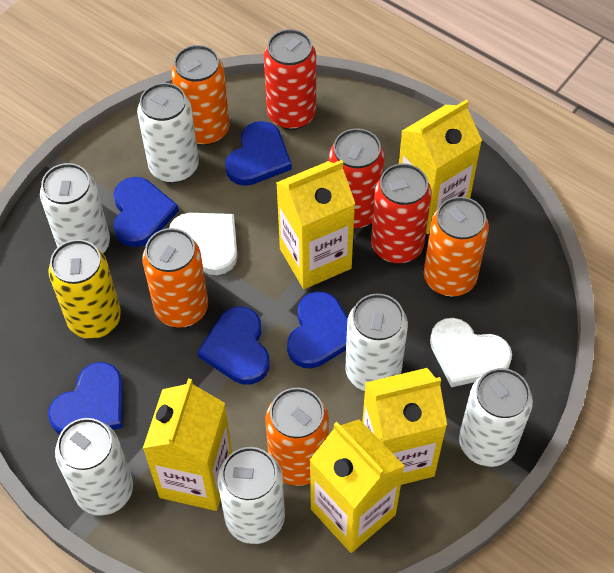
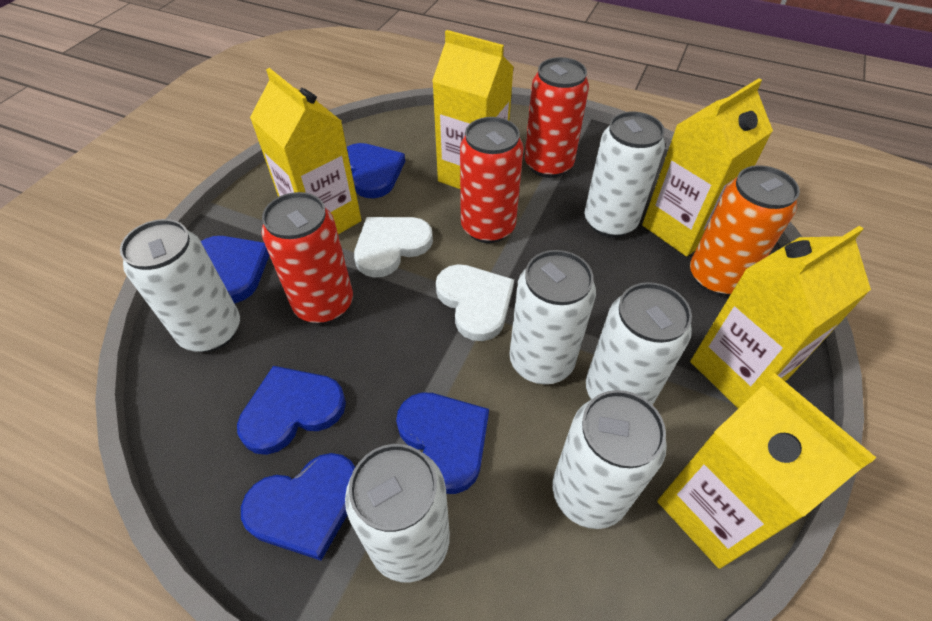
orange can: 4 -> 1
yellow can: 1 -> 0

